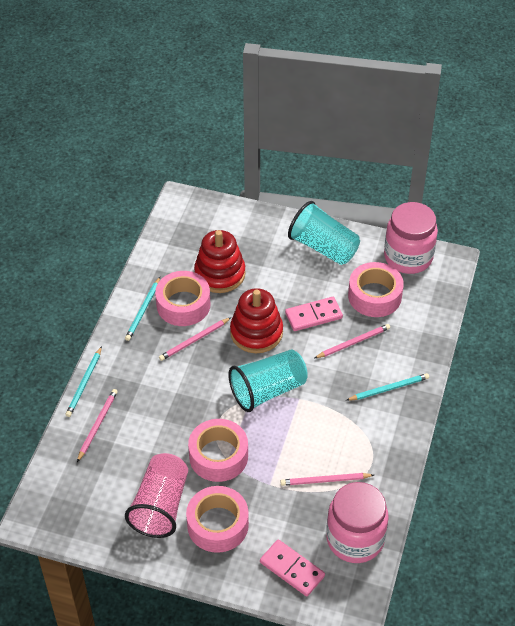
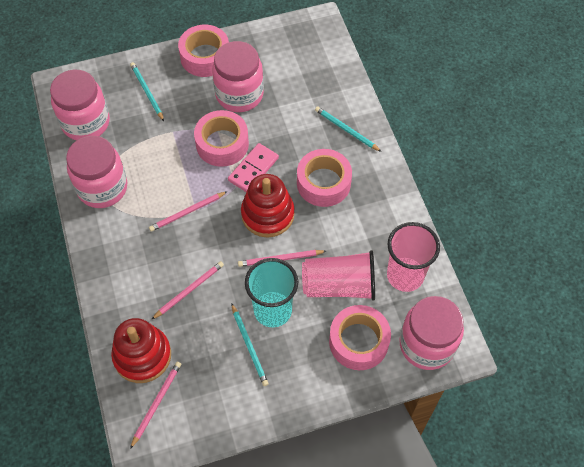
pink cup: 1 -> 2
pink domino: 2 -> 1
pink jar: 2 -> 4
turquoise cup: 2 -> 1

